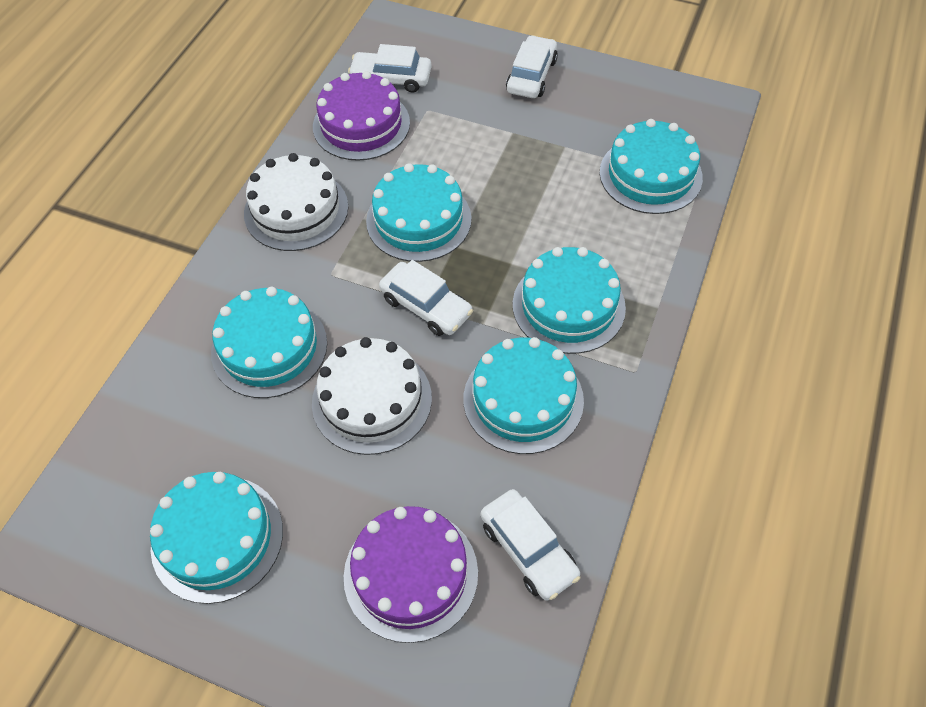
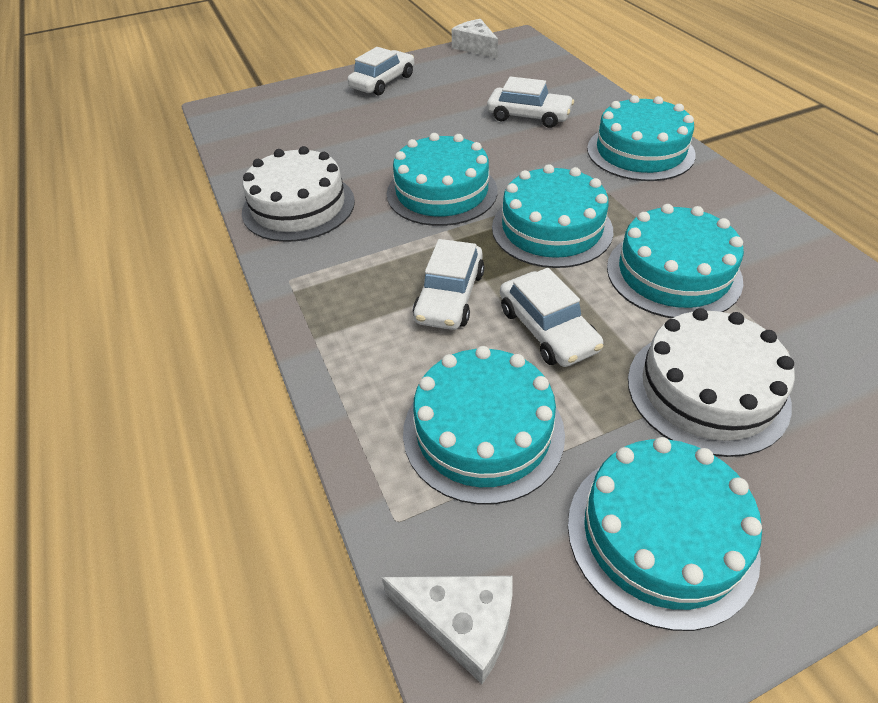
purple cake: 2 -> 0
white cheese: 0 -> 2

